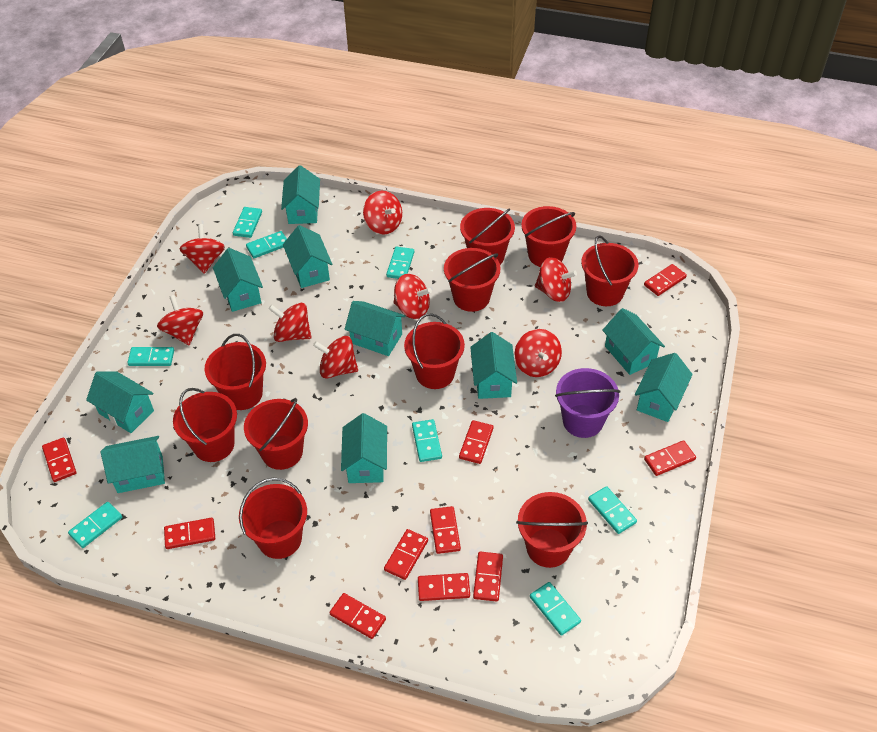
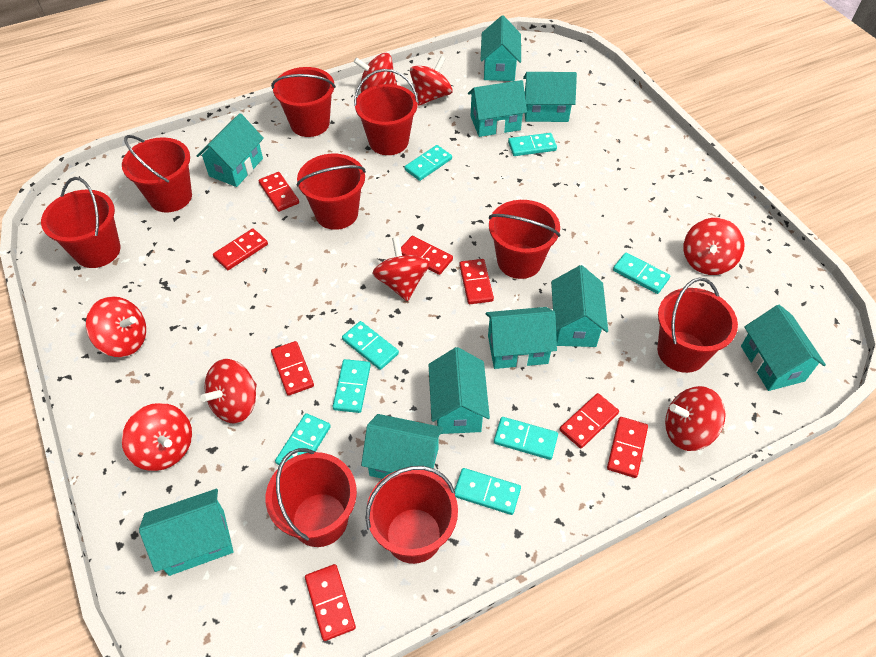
purple bucket: 1 -> 0
red bucket: 10 -> 9
red domino: 10 -> 8

